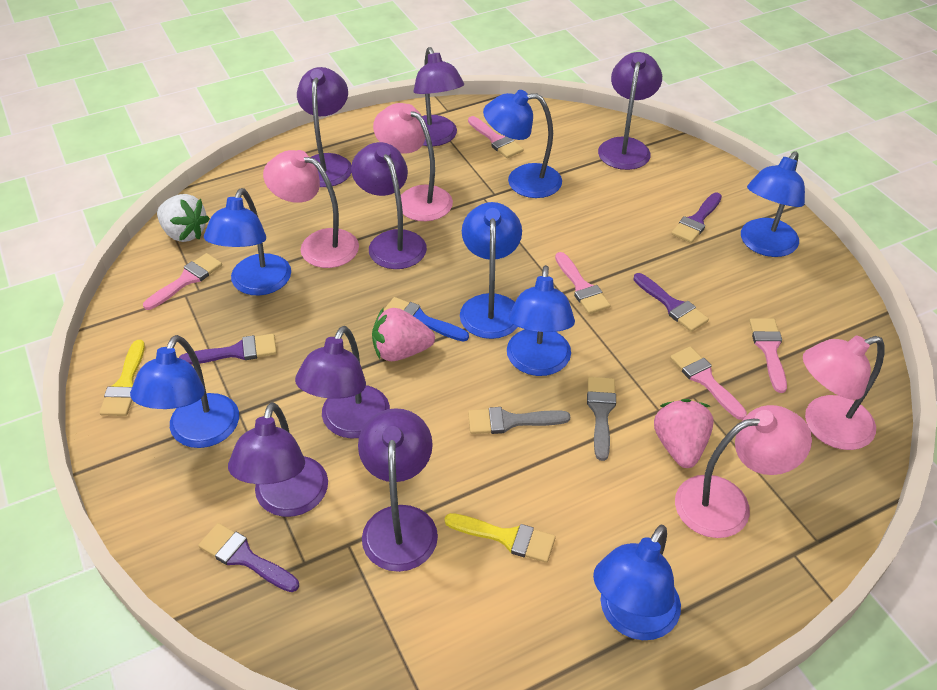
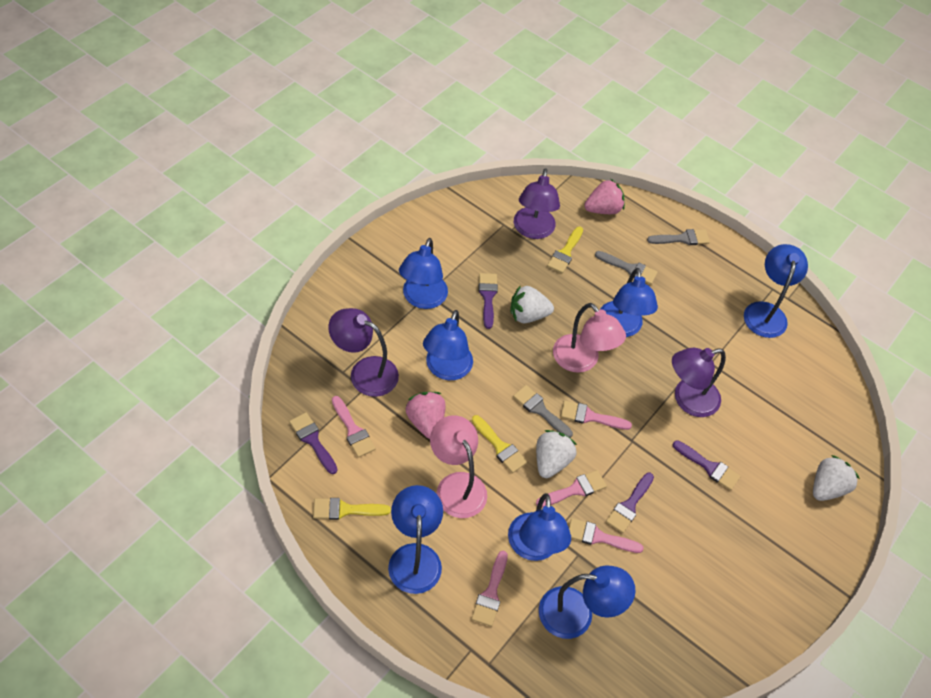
blue brush: 1 -> 0
grey brush: 2 -> 3
pink lamp: 4 -> 2
purple lamp: 7 -> 3
white strawberry: 1 -> 3
yellow brush: 2 -> 3

